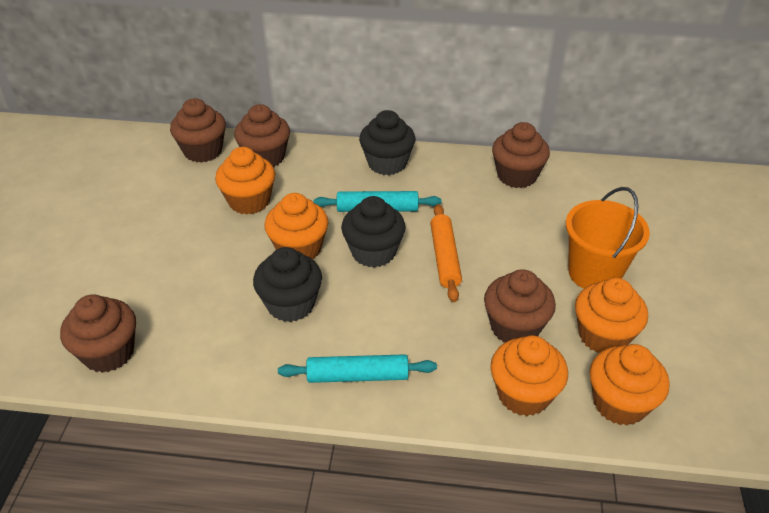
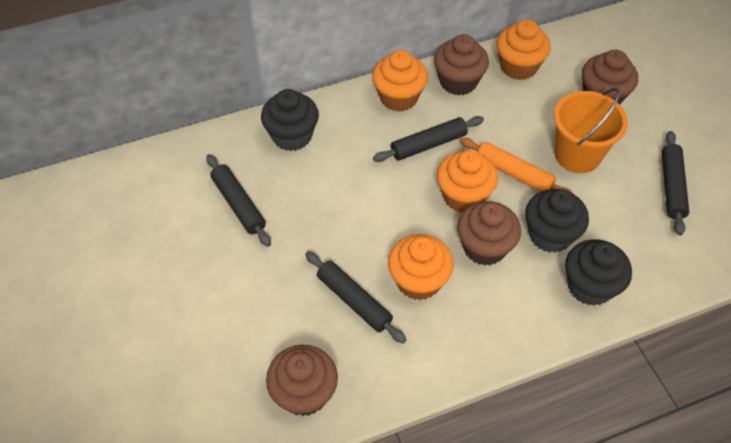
black rolling pin: 0 -> 4
brown cupcake: 5 -> 4
orange cupcake: 5 -> 4
turquoise rolling pin: 2 -> 0

